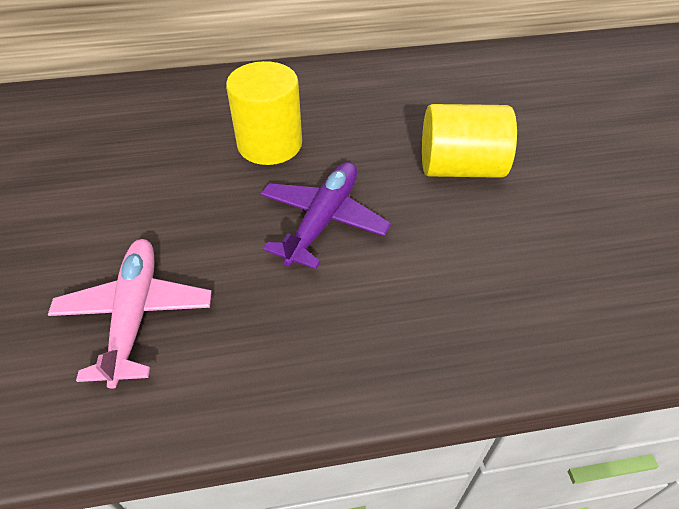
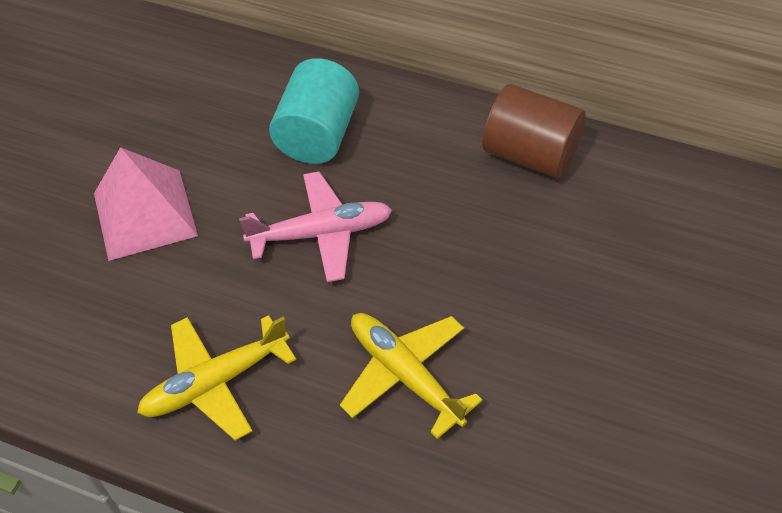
brown cylinder: 0 -> 1
pink pyramid: 0 -> 1
purple plane: 1 -> 0
turquoise cylinder: 0 -> 1
yellow cylinder: 2 -> 0
yellow plane: 0 -> 2

